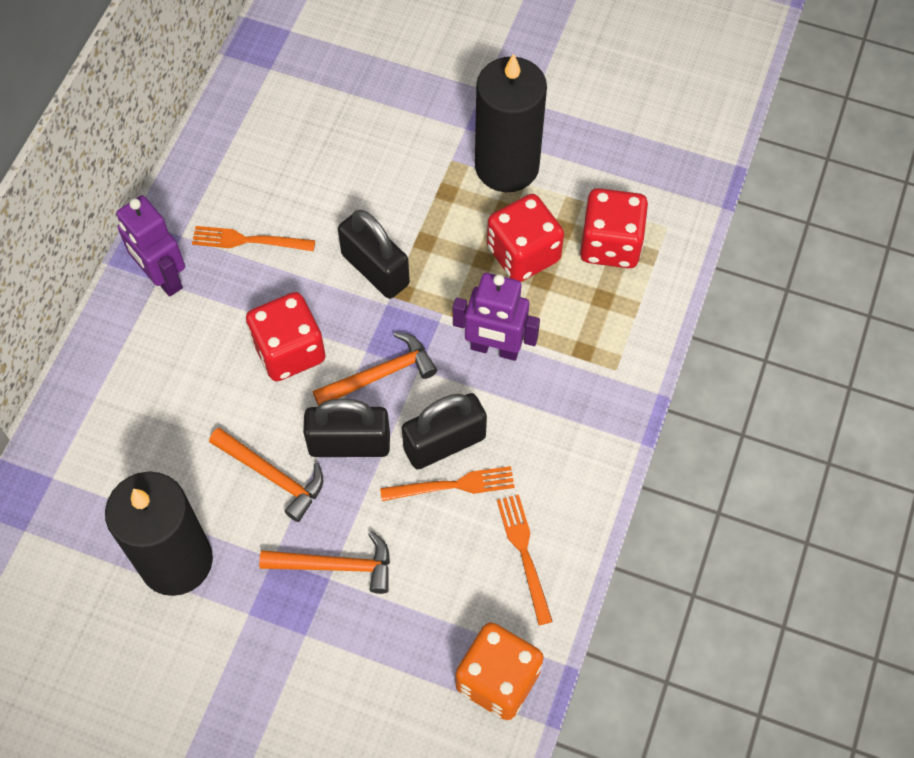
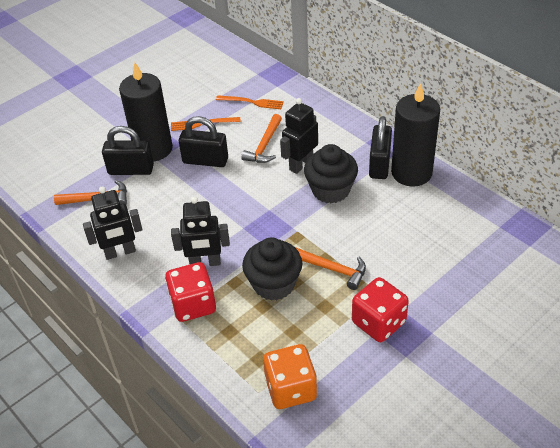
black cupcake: 0 -> 2
black robot: 0 -> 3
orange fork: 3 -> 2
purple robot: 2 -> 0
red dice: 3 -> 2

